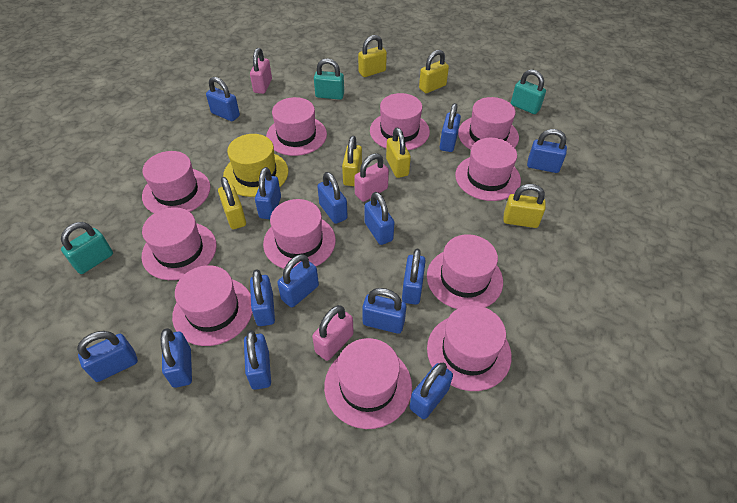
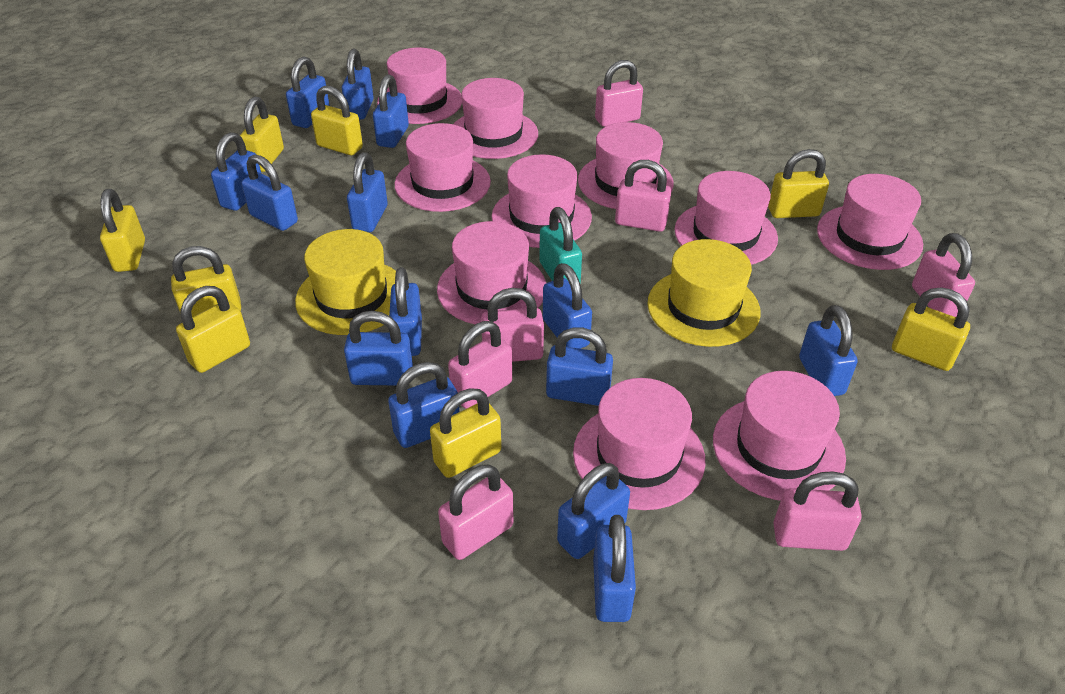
pink hat: 11 -> 10
pink padlock: 3 -> 7
turquoise padlock: 3 -> 1
yellow hat: 1 -> 2
yellow padlock: 6 -> 8

